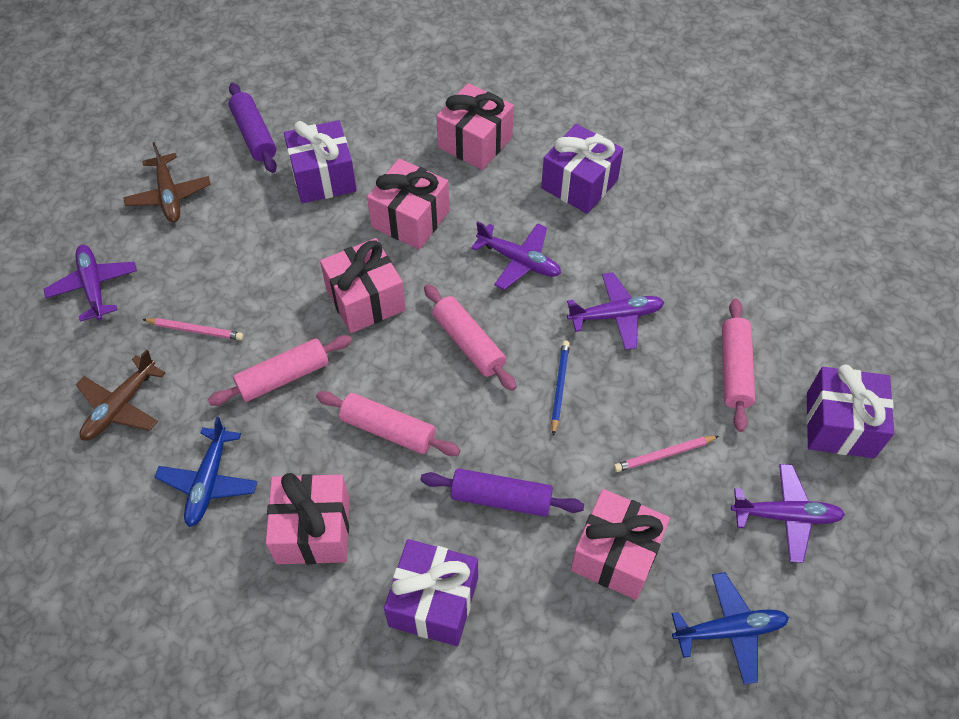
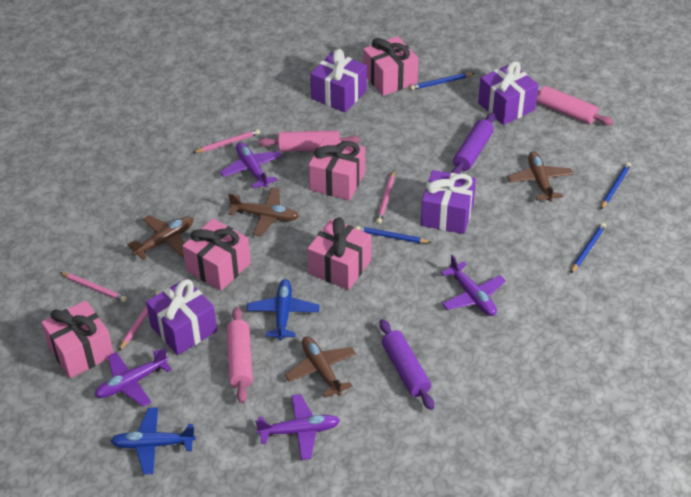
blue pencil: 1 -> 4
brown plane: 2 -> 4
pink pencil: 2 -> 4
pink rolling pin: 4 -> 3

